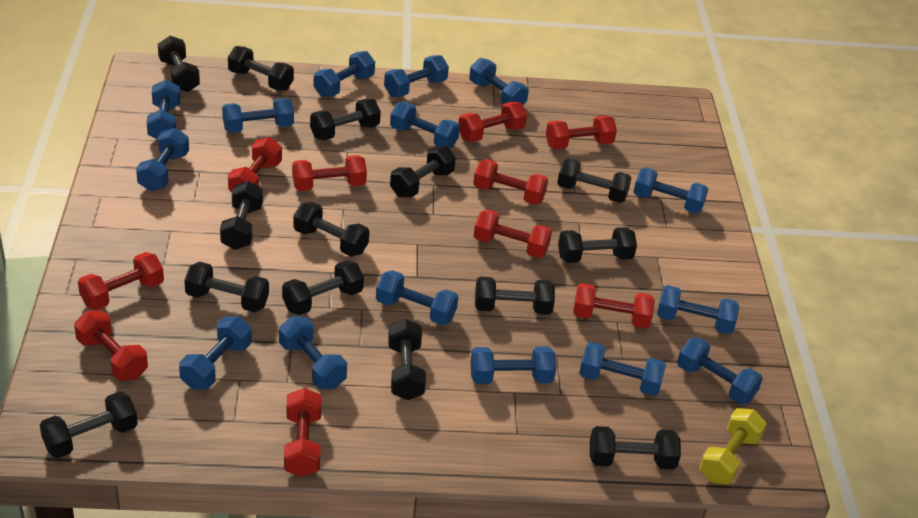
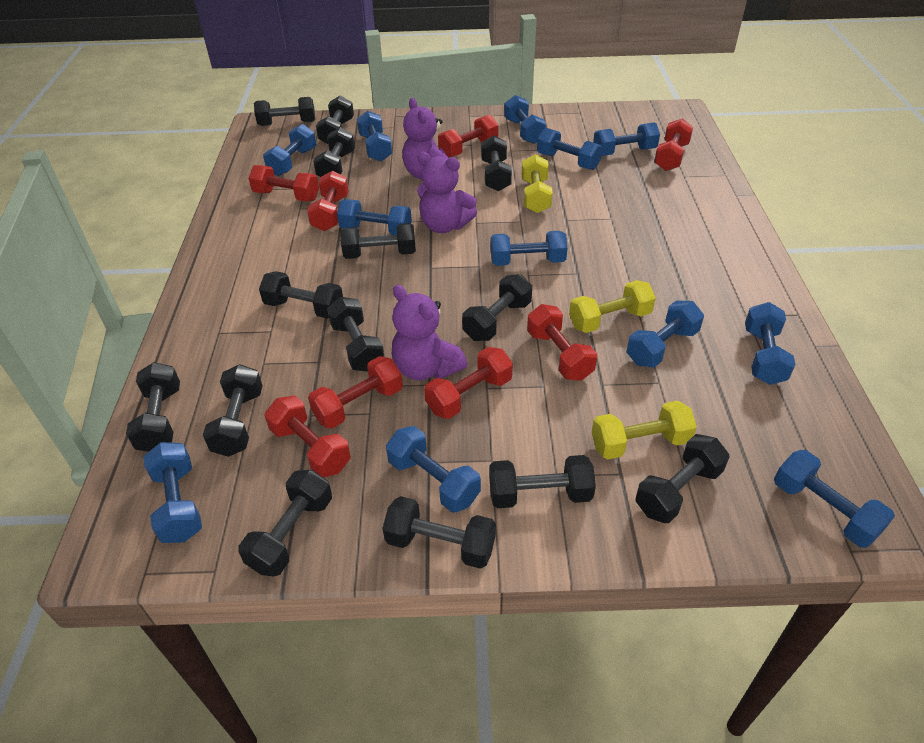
blue dumbbell: 15 -> 12
purple teddy bear: 0 -> 3
red dumbbell: 10 -> 8
yellow dumbbell: 1 -> 3

